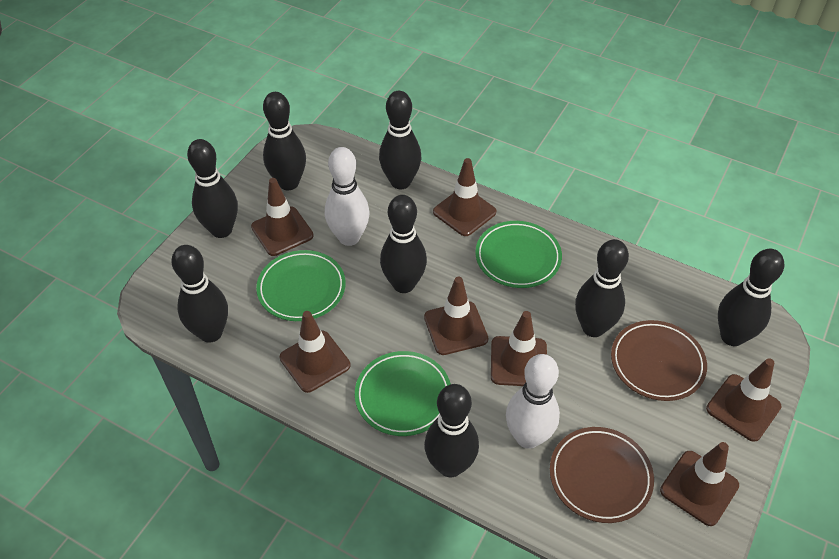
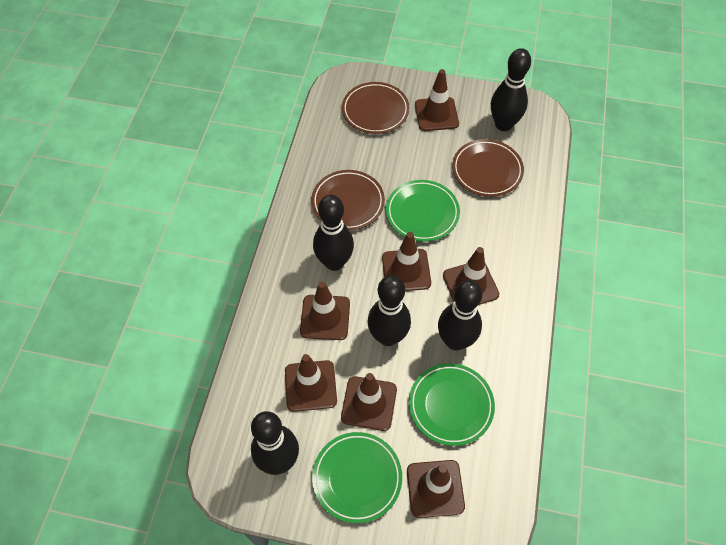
black bowling pin: 8 -> 5
brown plate: 2 -> 3
white bowling pin: 2 -> 0

